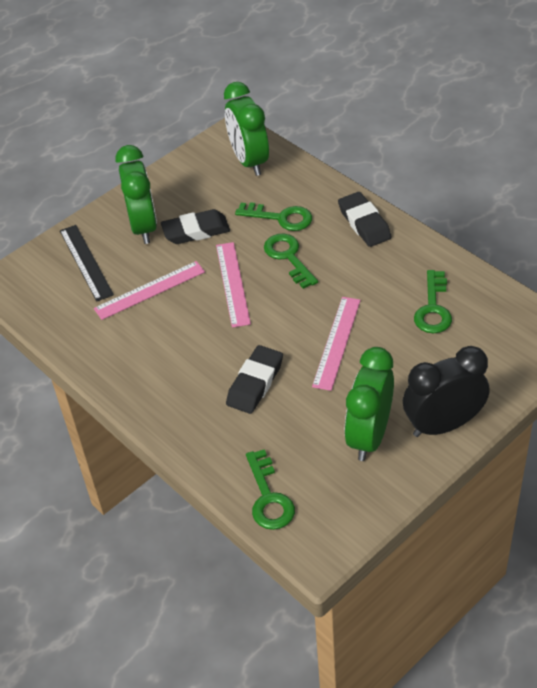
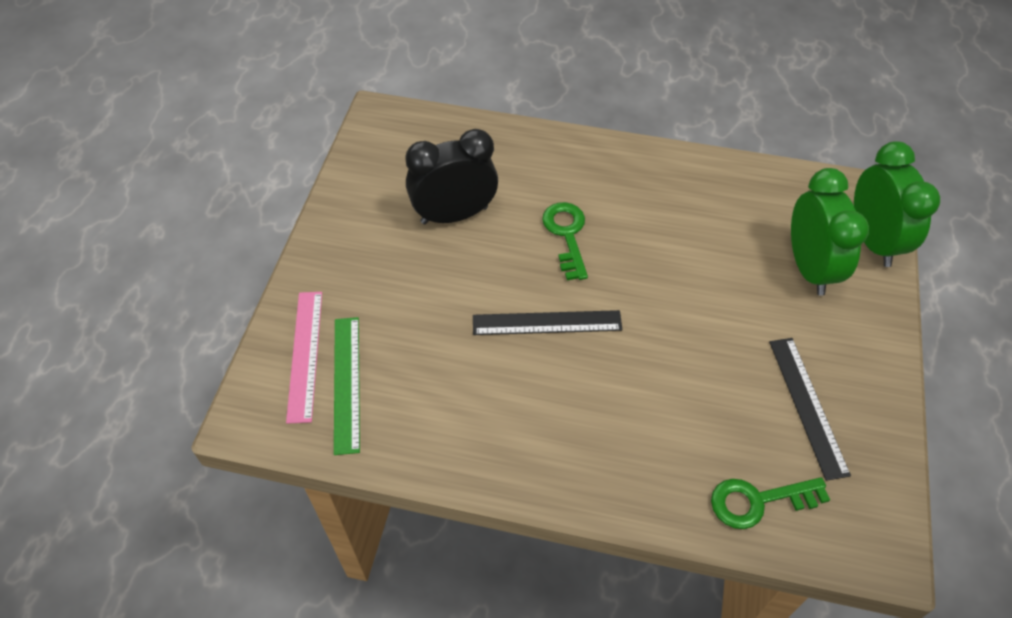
black eraser: 3 -> 0
black ruler: 1 -> 2
green clock: 3 -> 2
green key: 4 -> 2
green ruler: 0 -> 1
pink ruler: 3 -> 1

